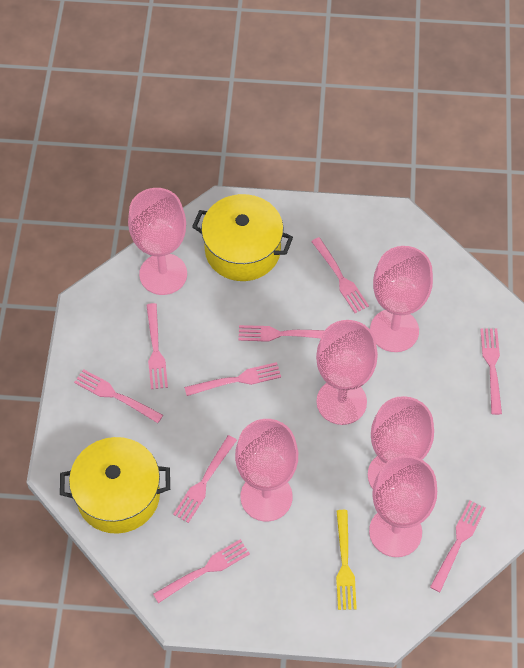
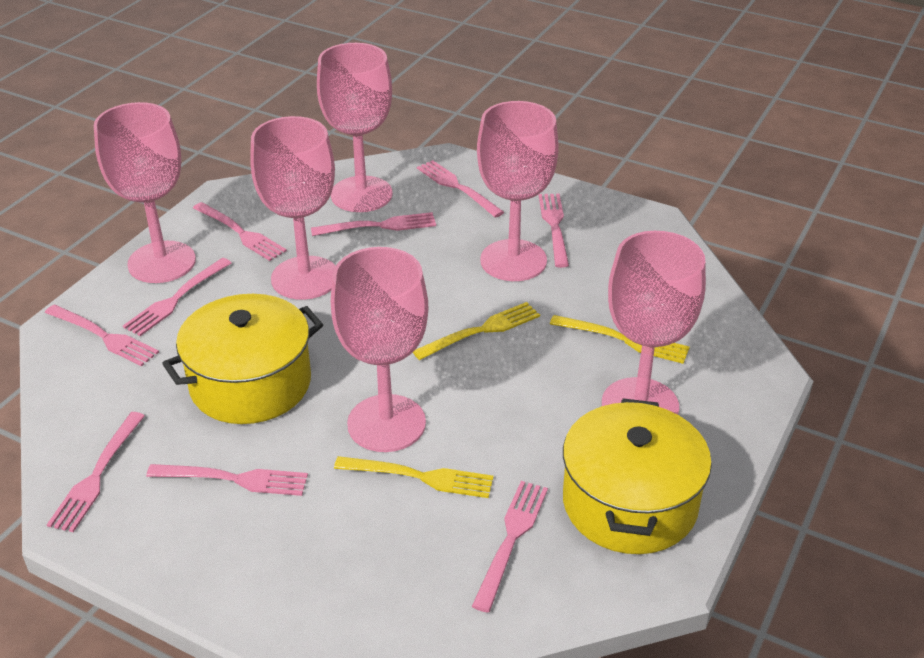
yellow fork: 1 -> 3

